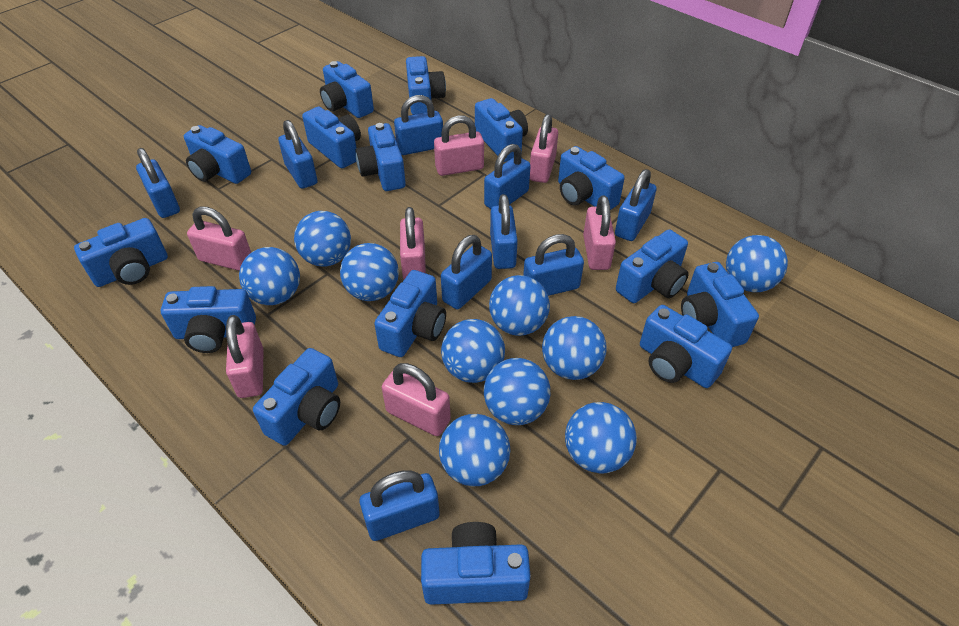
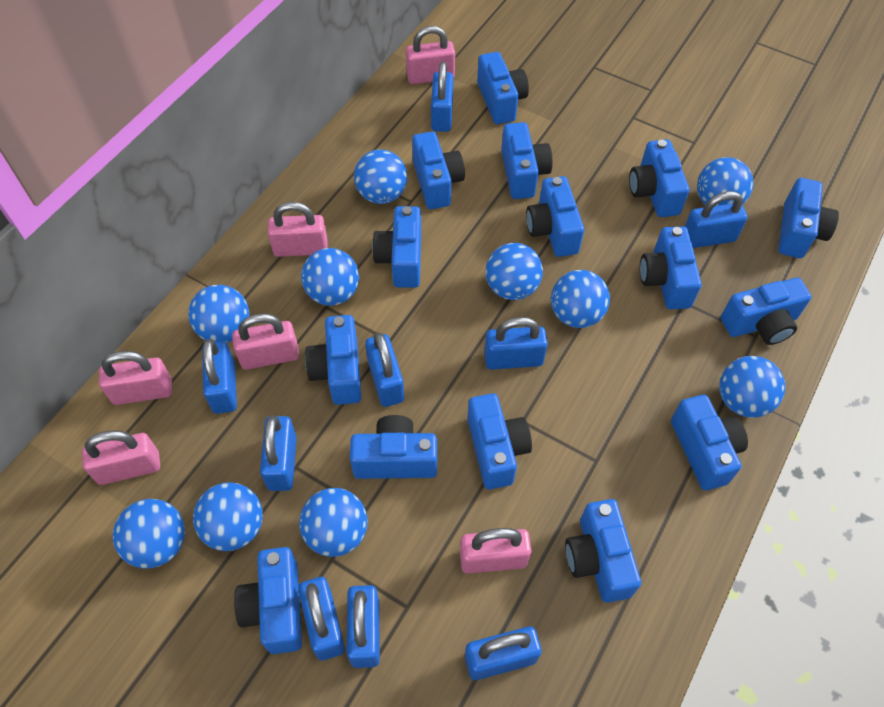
pink padlock: 7 -> 6

